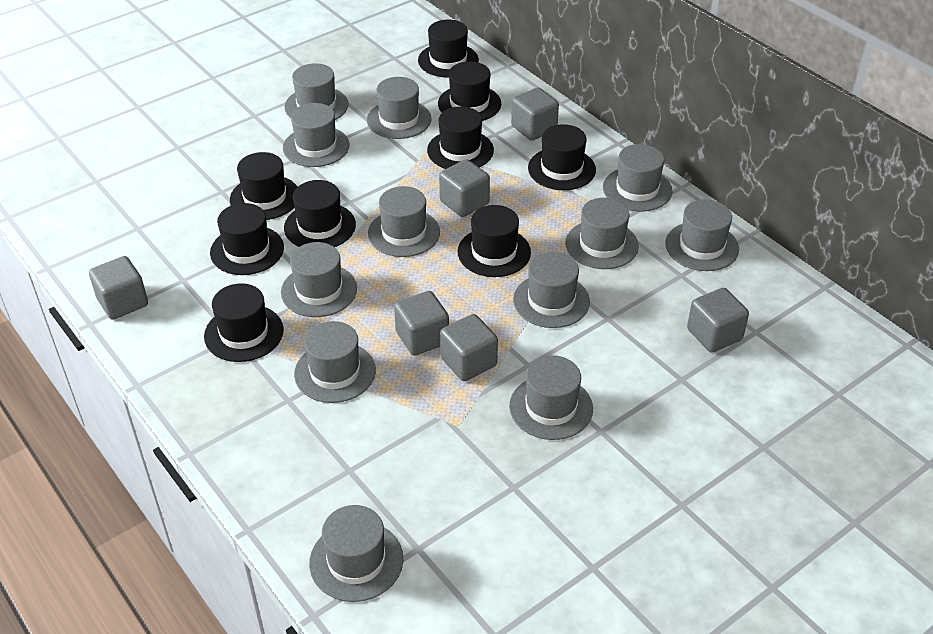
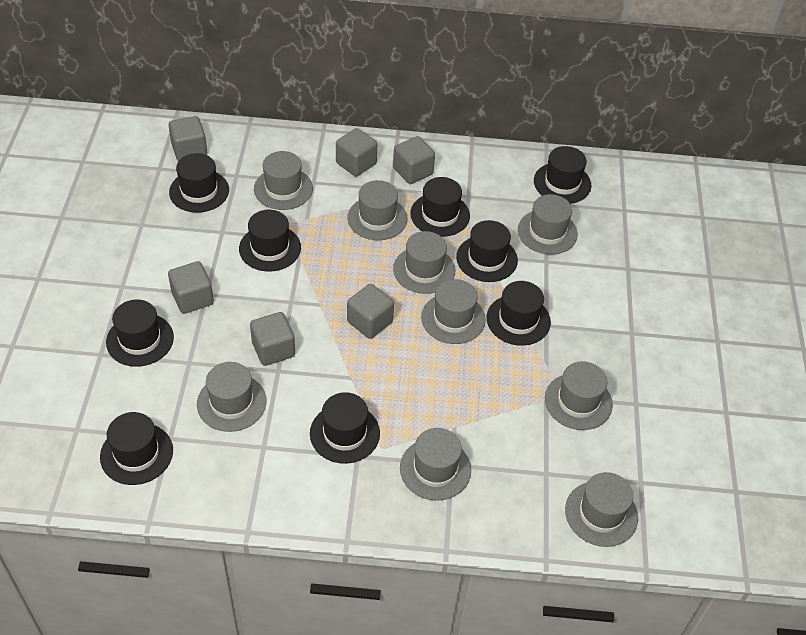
grey hat: 12 -> 9

